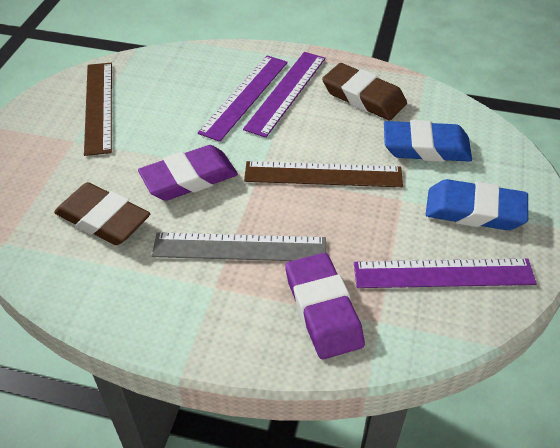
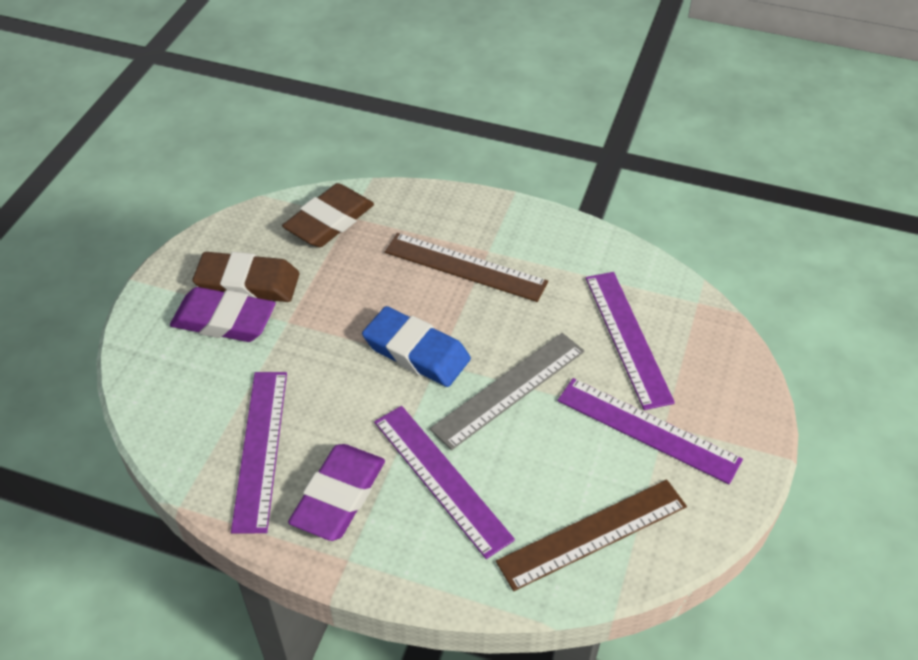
blue eraser: 2 -> 1
purple ruler: 3 -> 4

